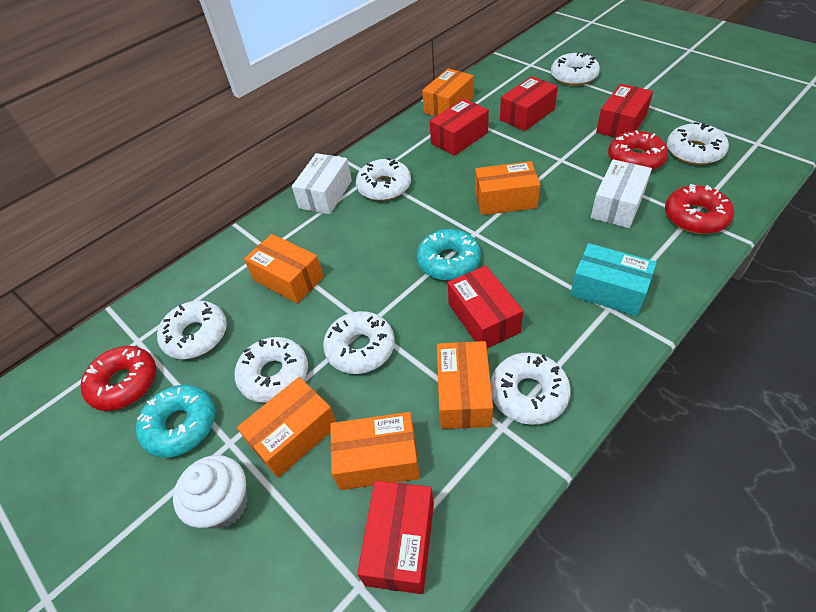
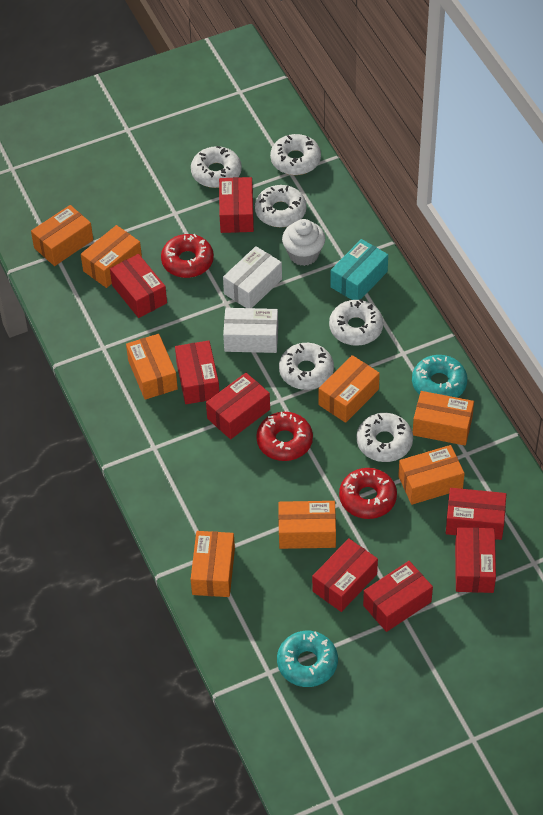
orange box: 6 -> 8
red box: 5 -> 8
white donut: 7 -> 6

